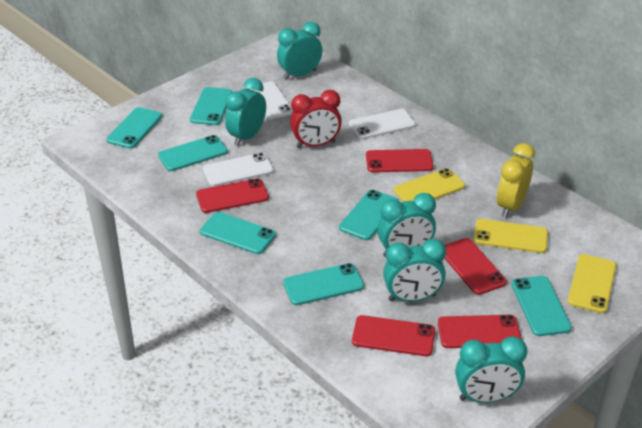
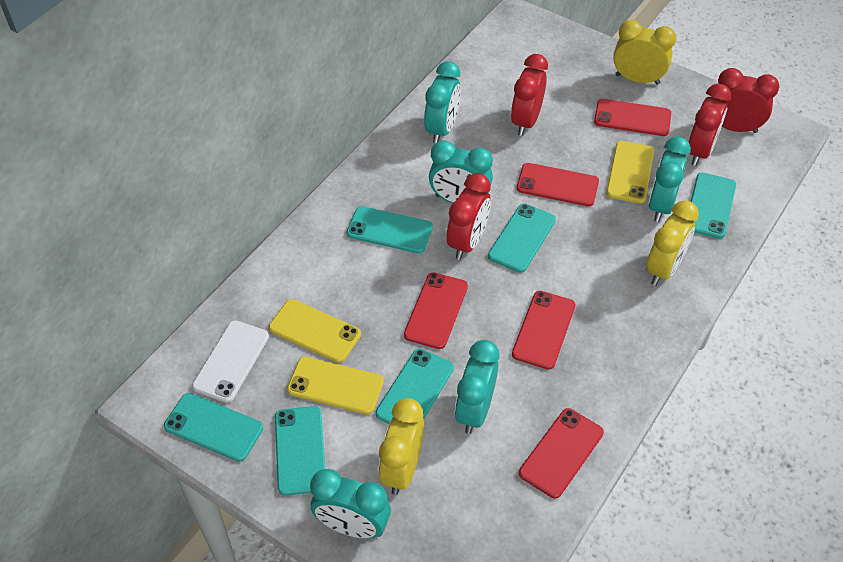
red clock: 1 -> 4
turquoise phone: 7 -> 6
white phone: 3 -> 1
yellow clock: 1 -> 3

